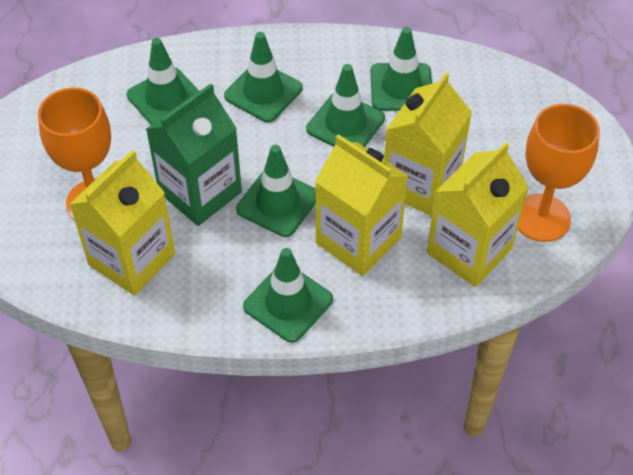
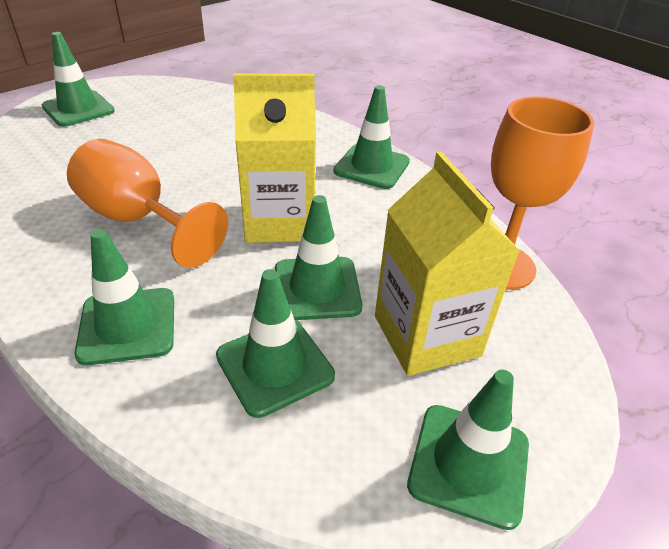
green carton: 1 -> 0
yellow carton: 4 -> 2

